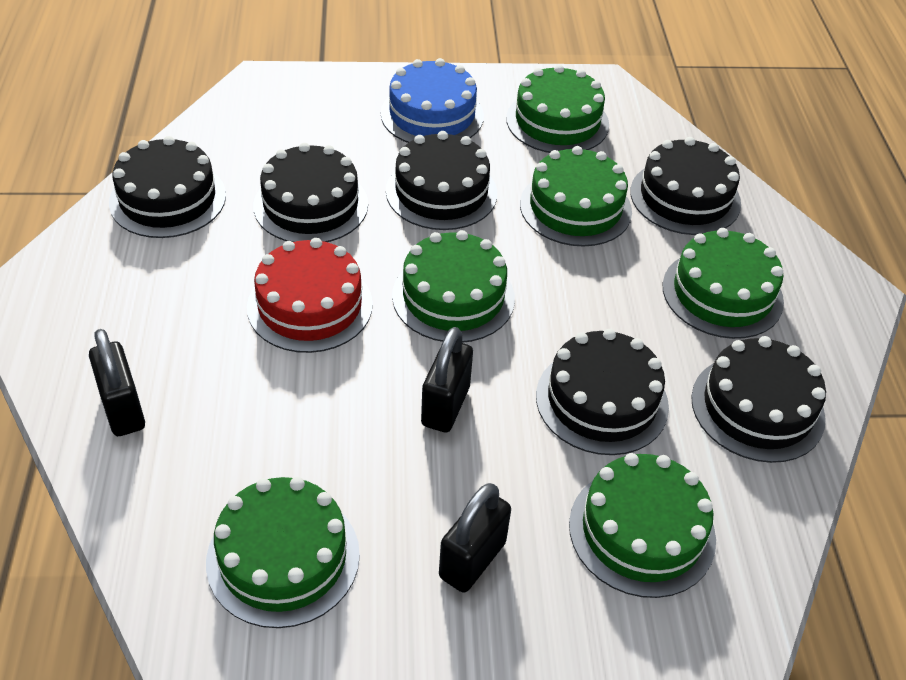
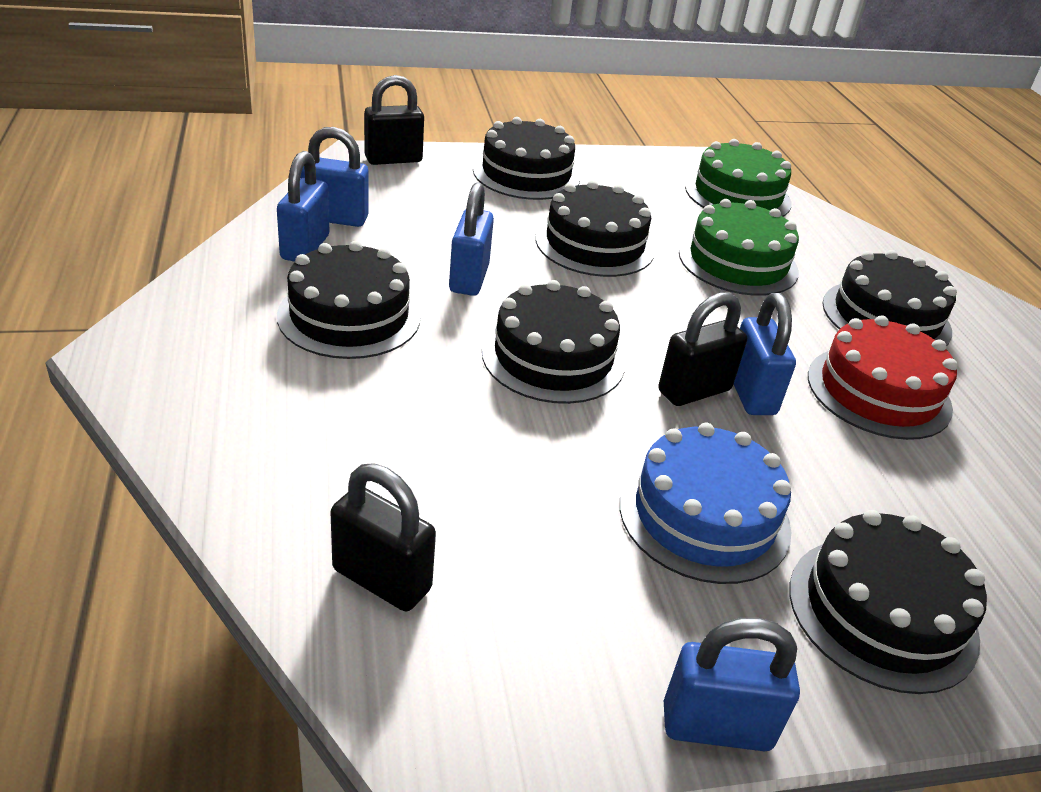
blue padlock: 0 -> 5
green cake: 6 -> 2

